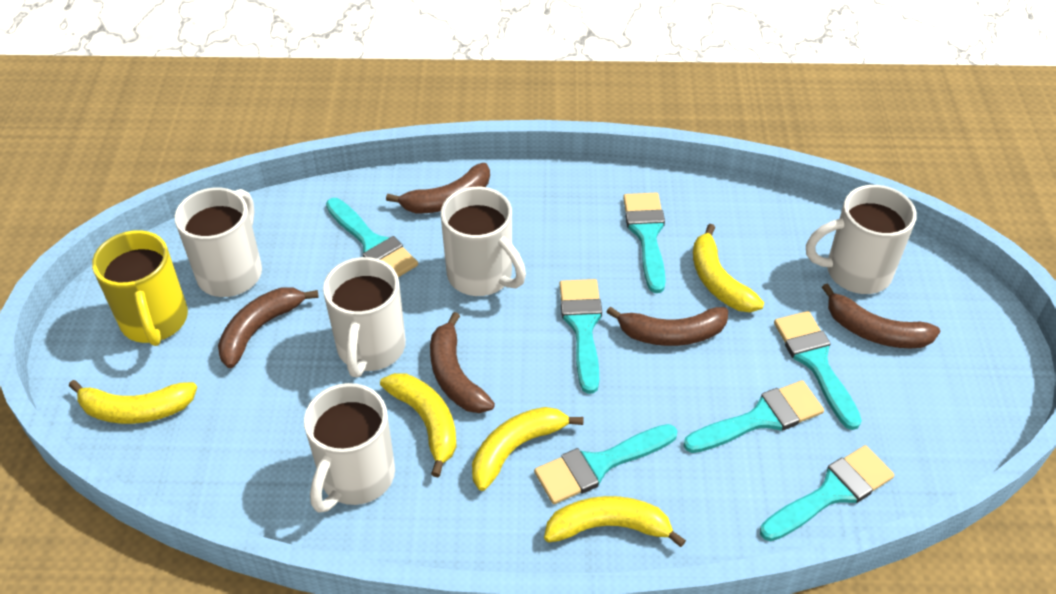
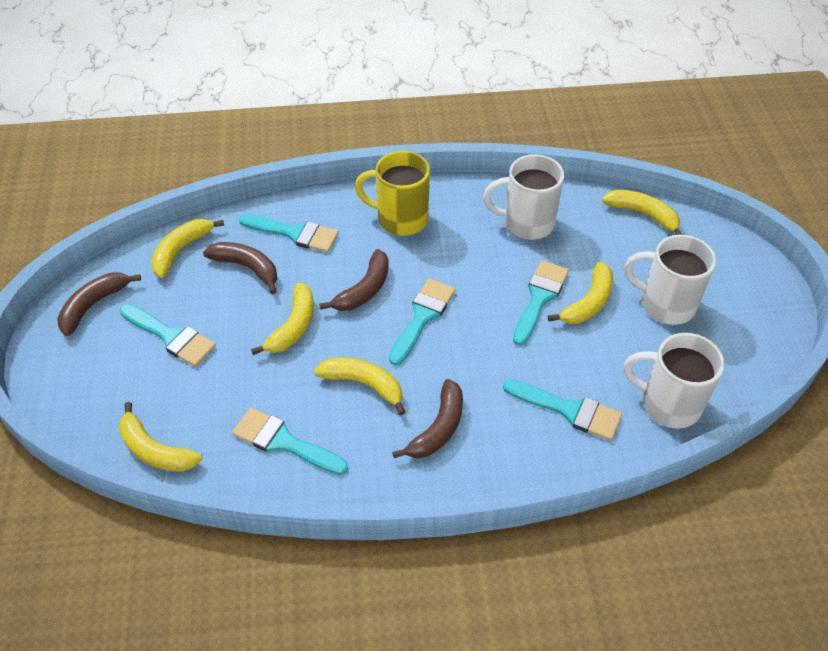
brown banana: 5 -> 4
turquoise brush: 7 -> 6
white mug: 5 -> 3
yellow banana: 5 -> 6

